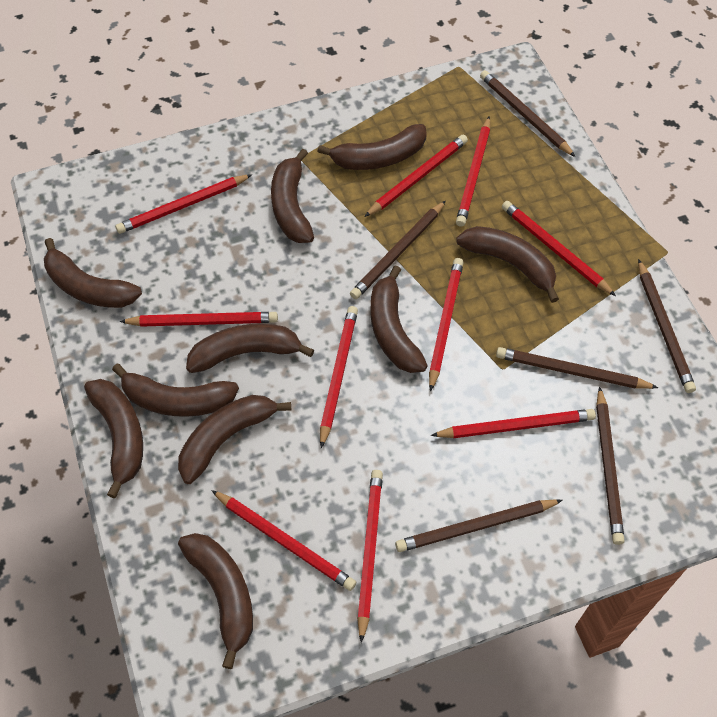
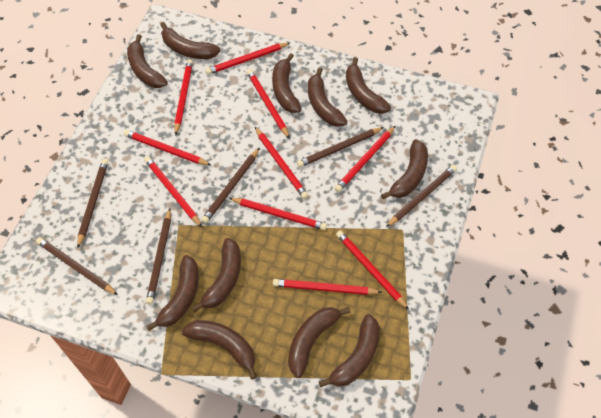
brown banana: 10 -> 11

